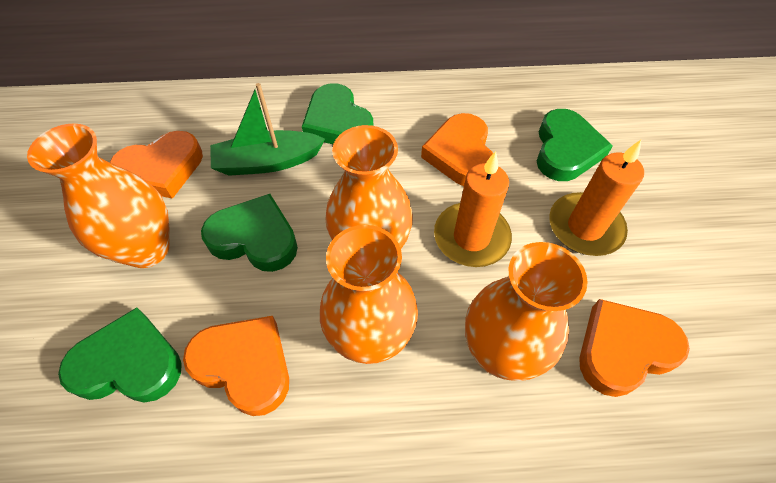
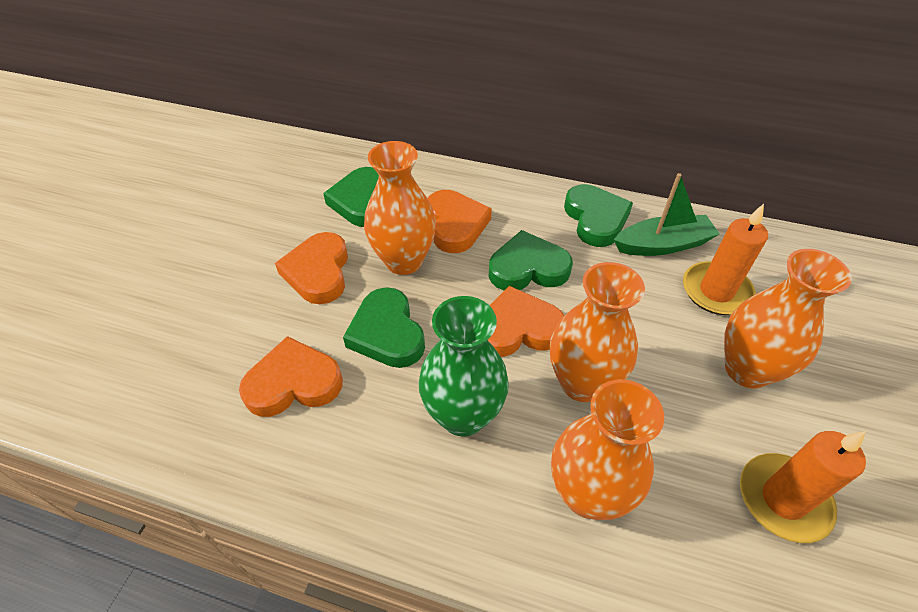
green vase: 0 -> 1

